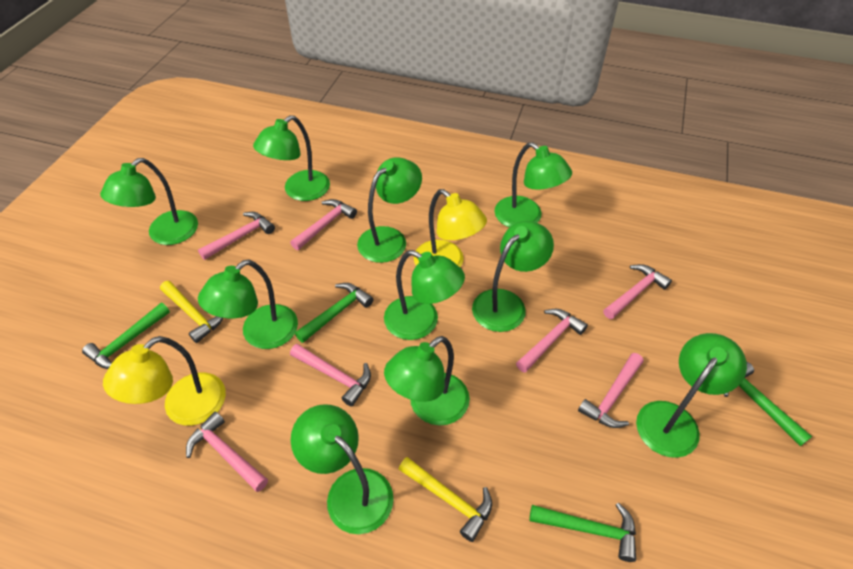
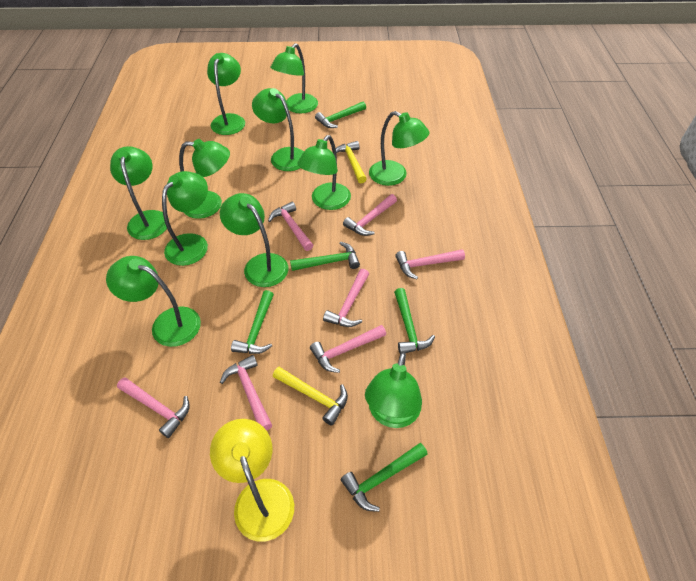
green hammer: 4 -> 5
green lamp: 10 -> 11
yellow lamp: 2 -> 1

